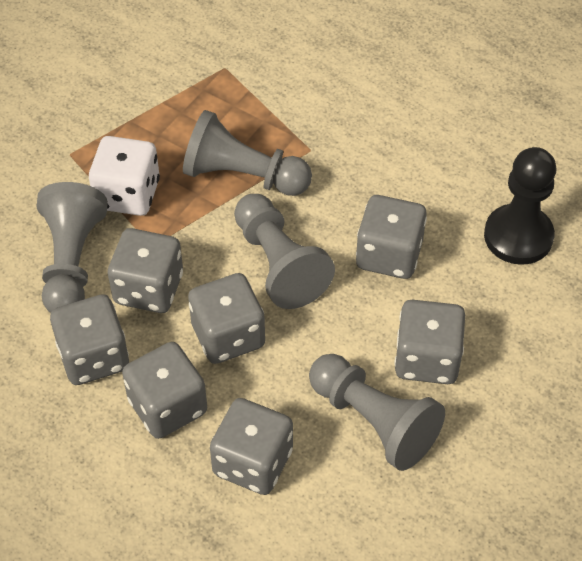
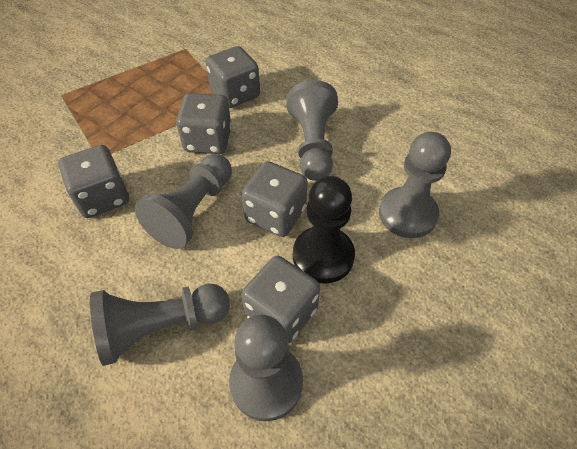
grey dice: 7 -> 5
grey pawn: 4 -> 5
white dice: 1 -> 0

